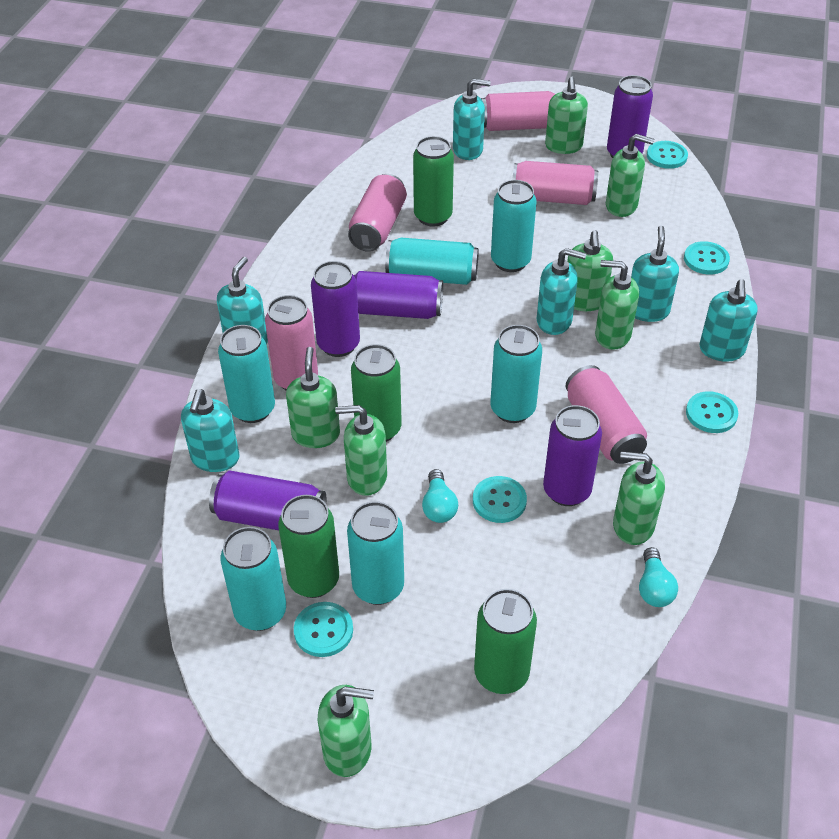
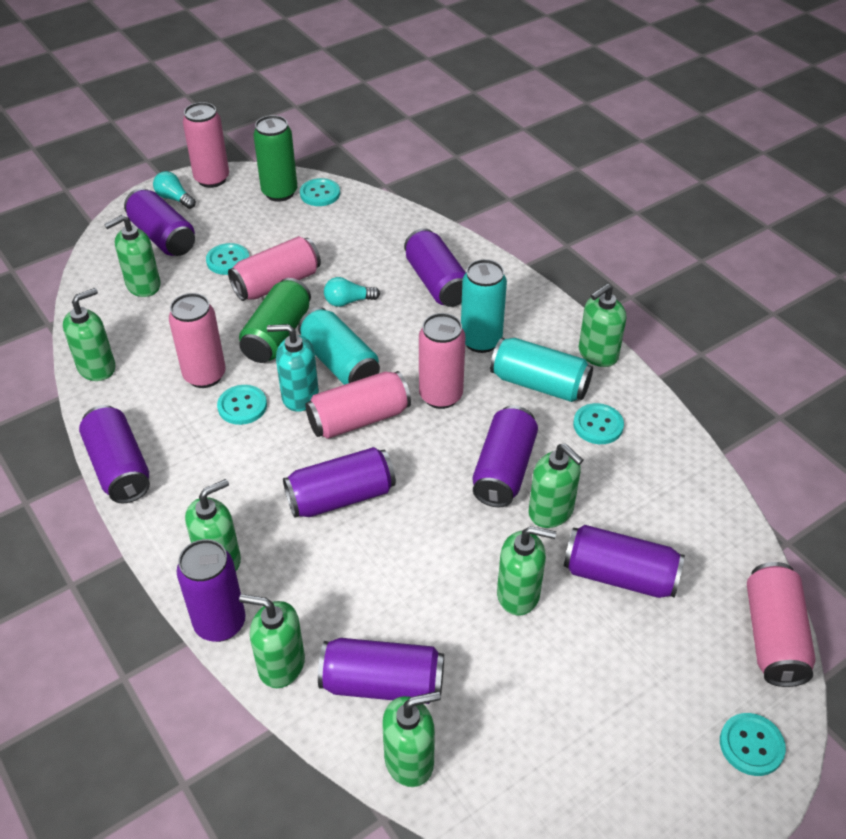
green can: 4 -> 2
pink can: 5 -> 6
purple can: 5 -> 8
turquoise can: 6 -> 3
turquoise soap dispenser: 6 -> 1

